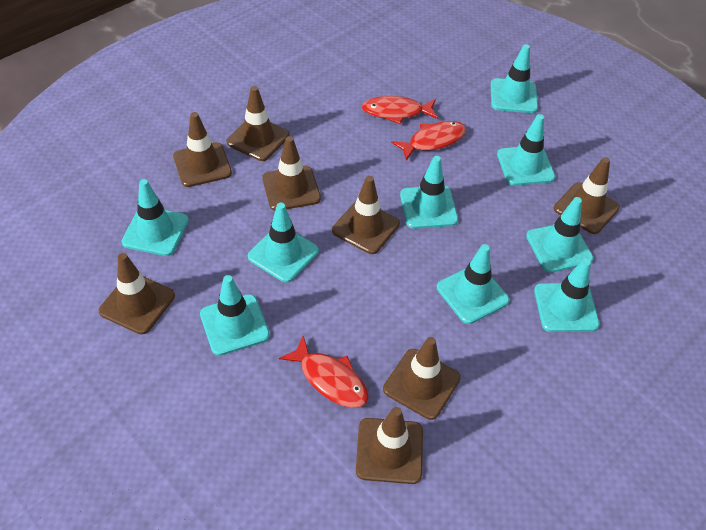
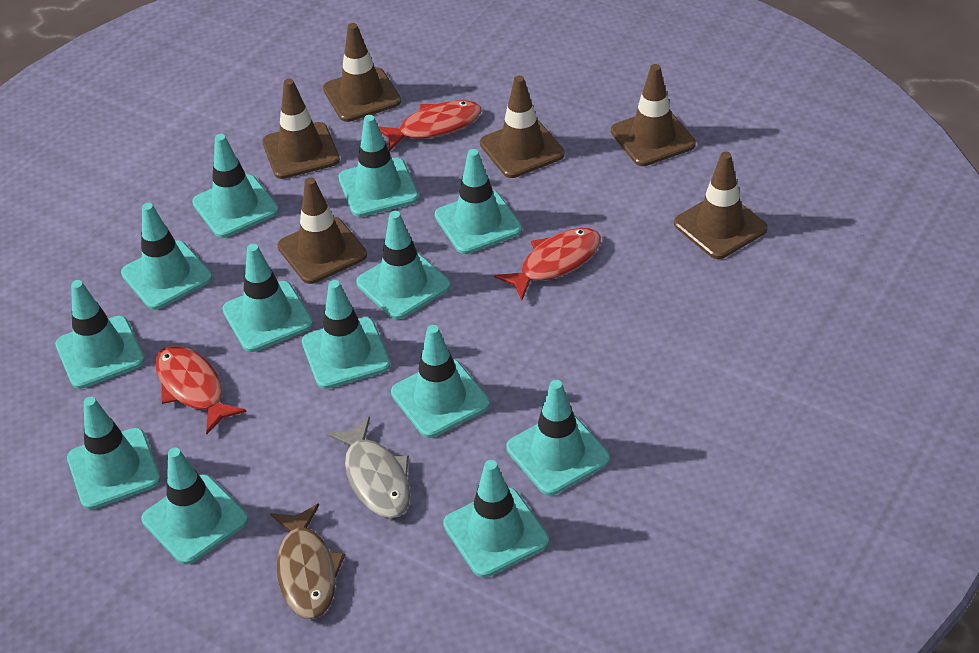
brown fish: 0 -> 1
brown traffic cone: 8 -> 6
grey fish: 0 -> 1
turquoise traffic cone: 9 -> 13

